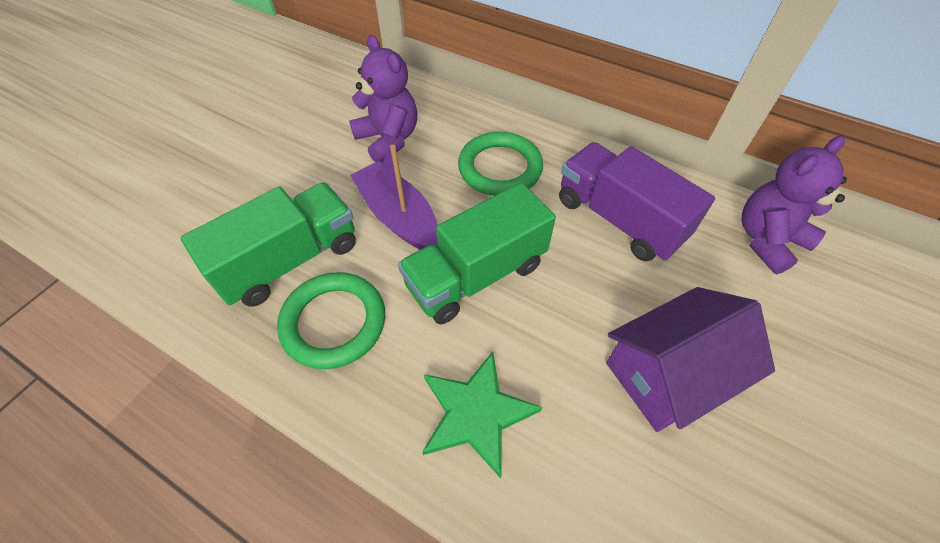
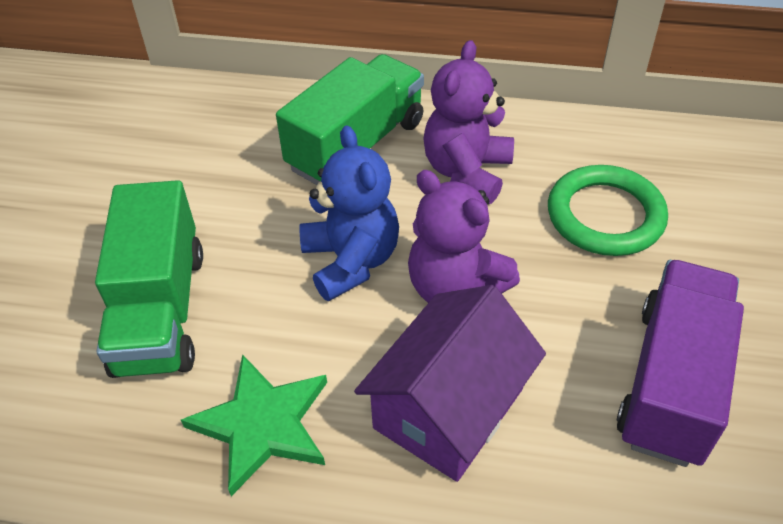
blue teddy bear: 0 -> 1
green ring: 2 -> 1
purple boat: 1 -> 0

